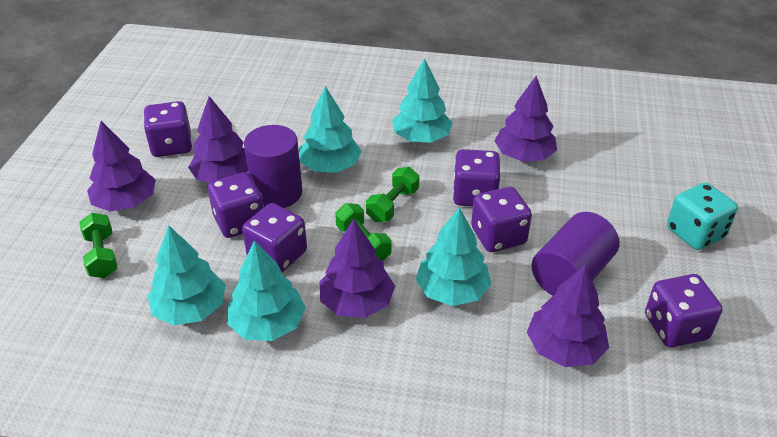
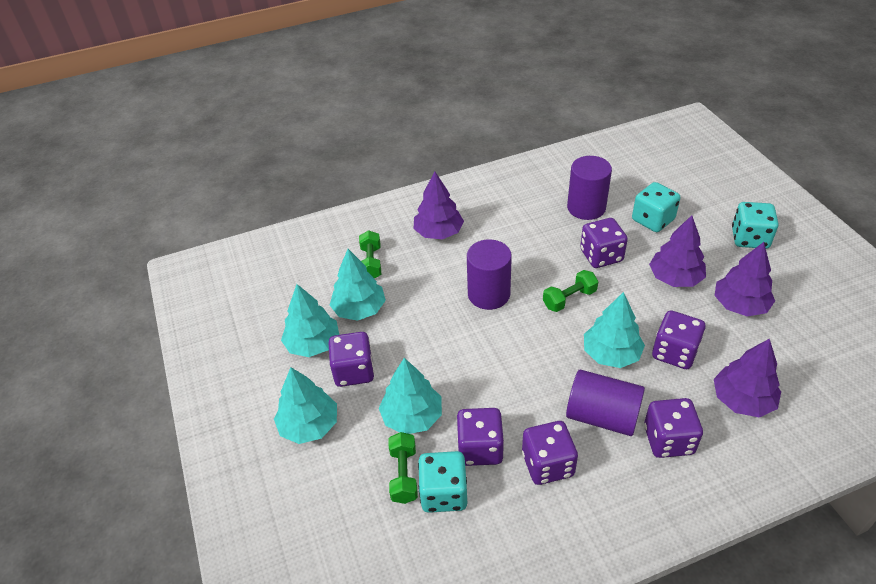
purple cylinder: 2 -> 3
purple tree: 5 -> 4
turquoise dice: 1 -> 3

